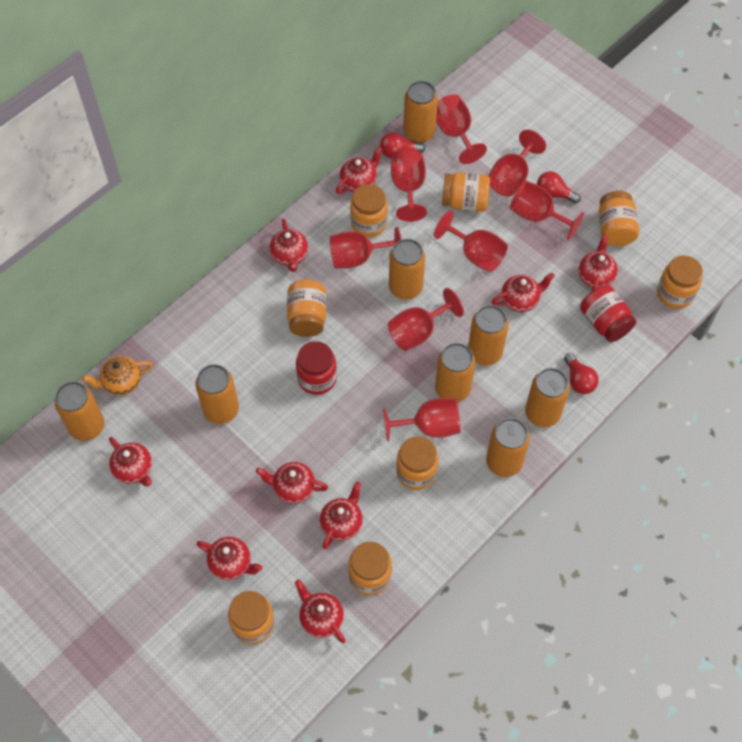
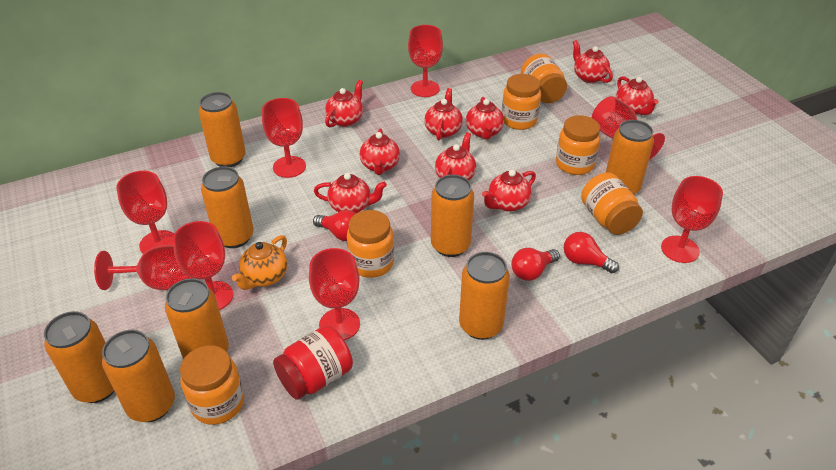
orange jar: 8 -> 6
red jar: 2 -> 1

